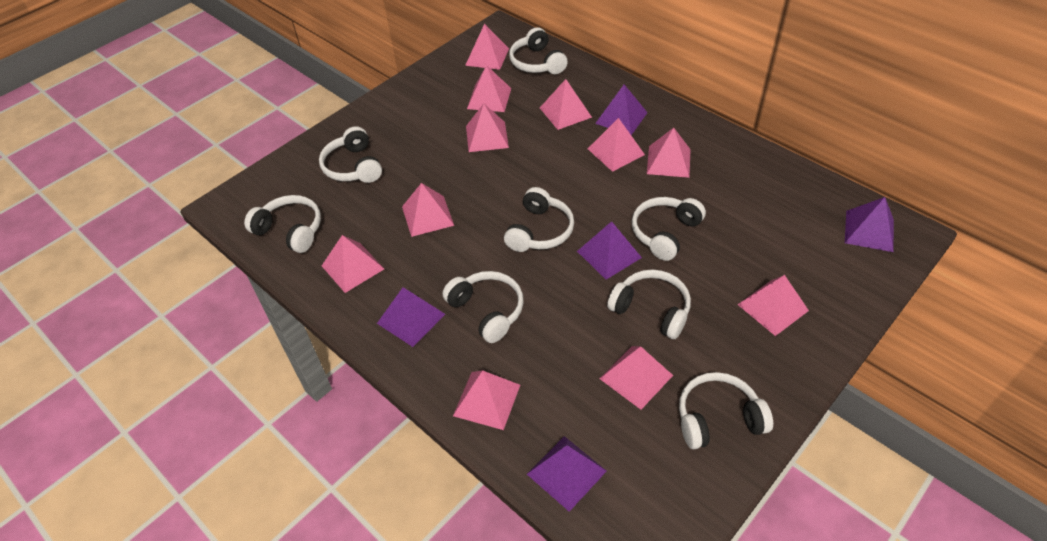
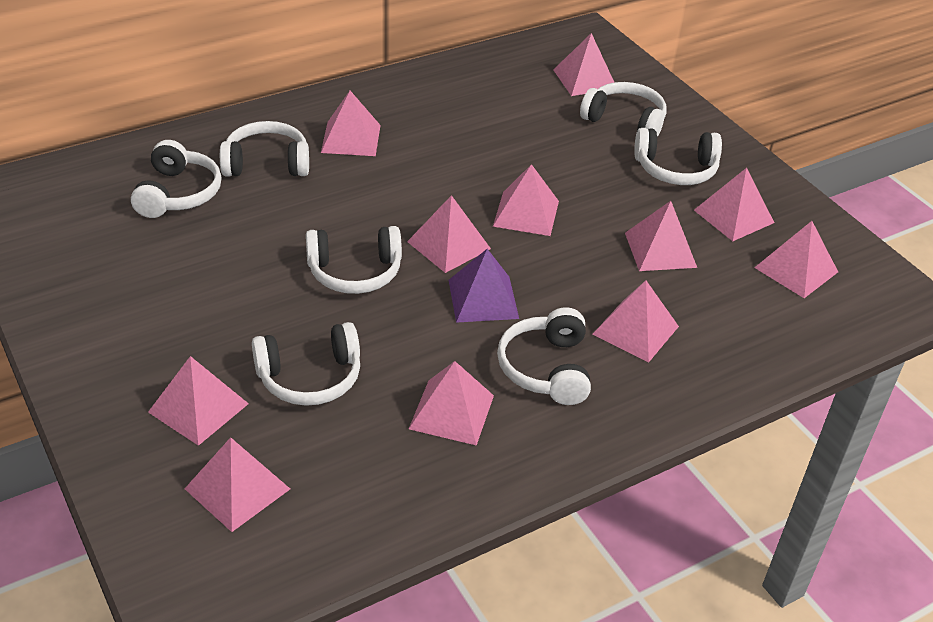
purple pyramid: 5 -> 1
white headphones: 8 -> 7

